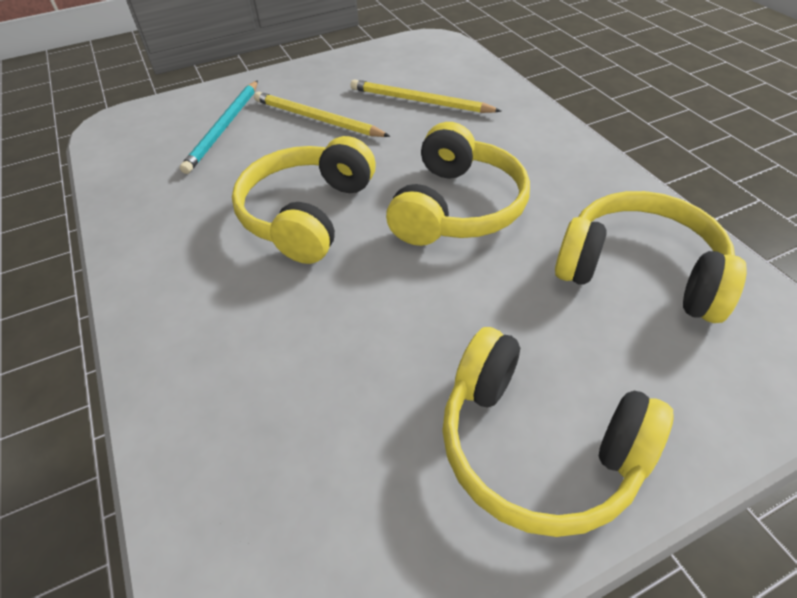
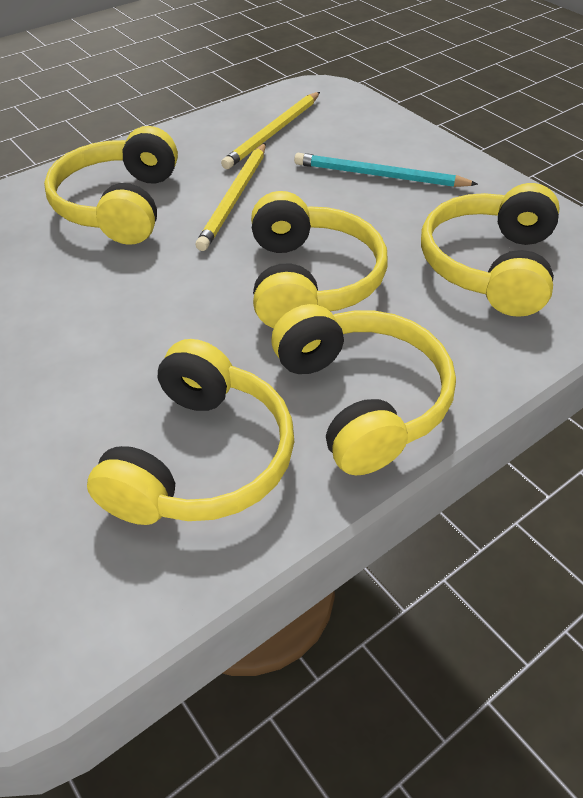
yellow headphones: 4 -> 5

